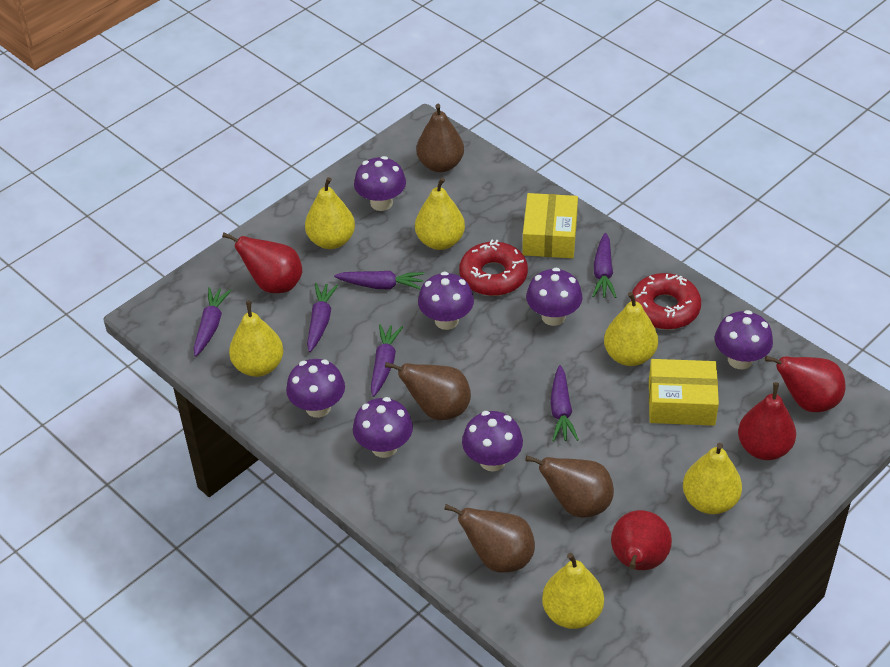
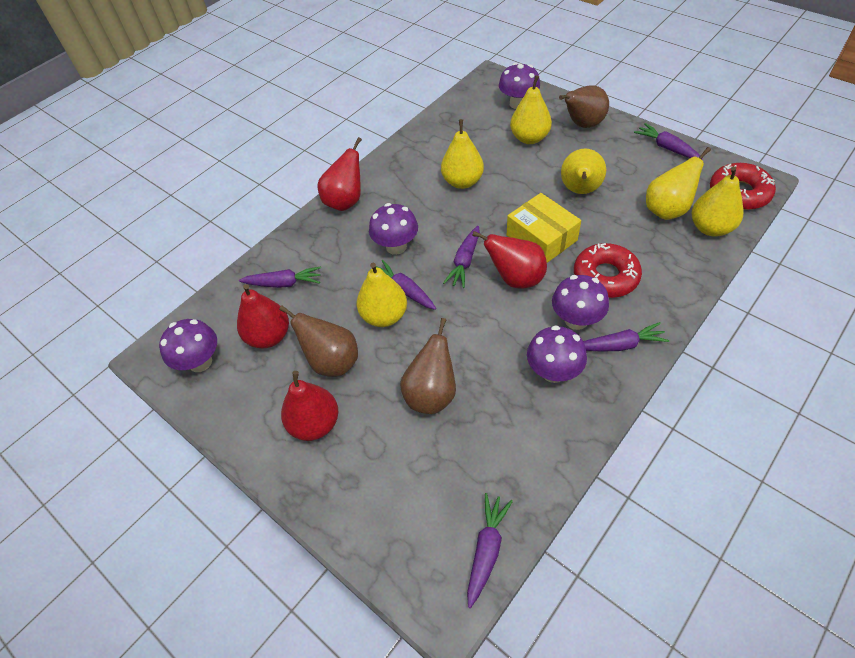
brown pear: 4 -> 3
purple mushroom: 7 -> 5
yellow box: 2 -> 1

